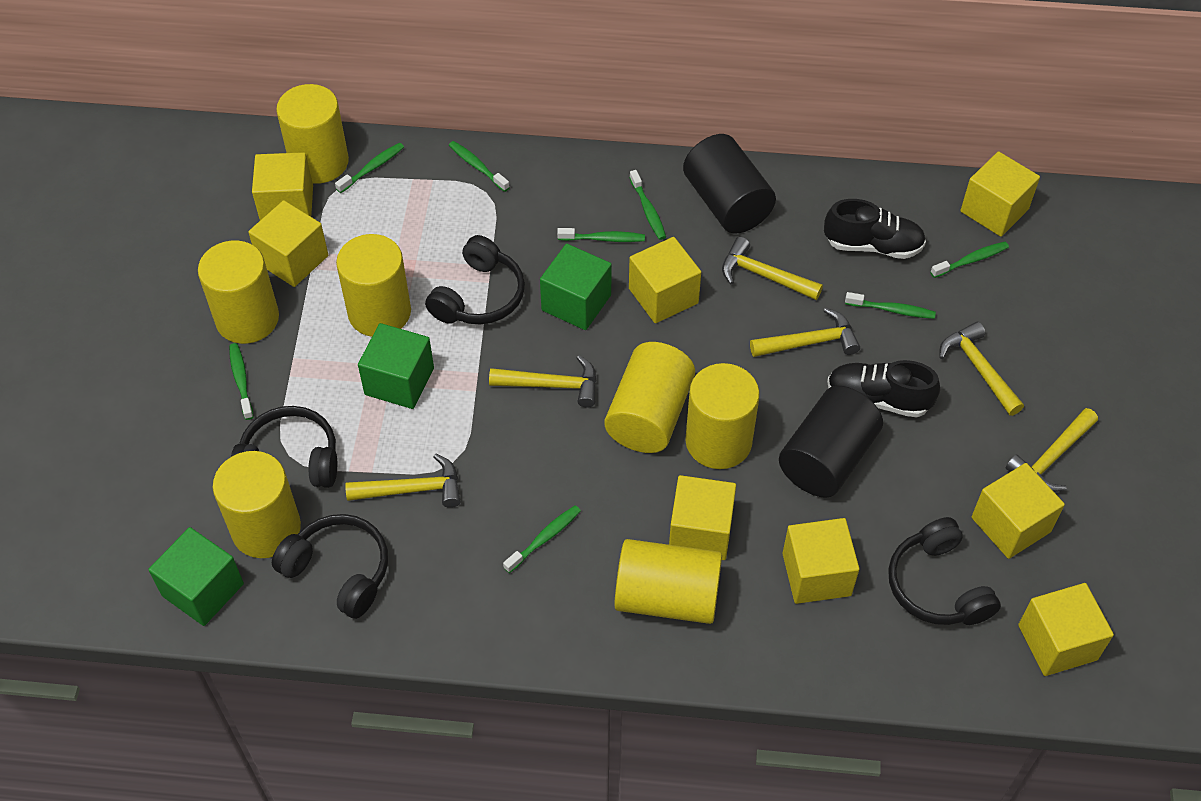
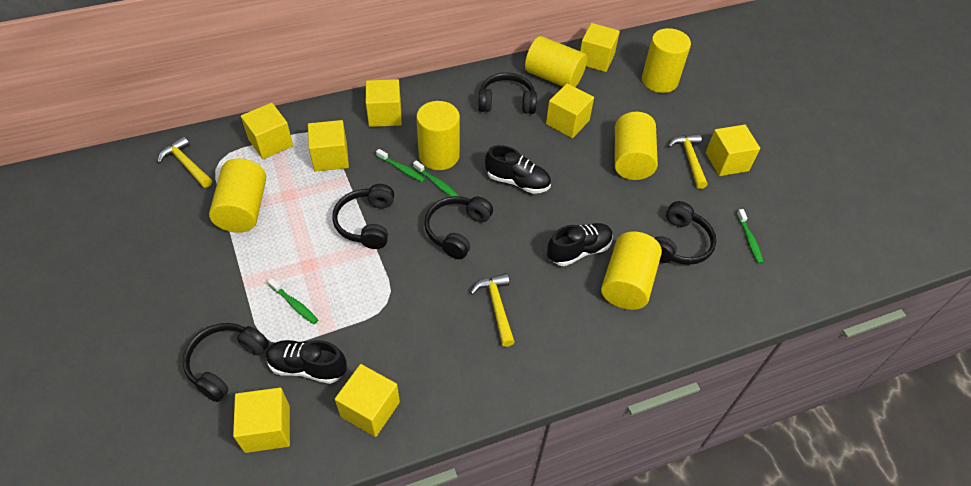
black cylinder: 2 -> 0
black headphones: 4 -> 5
black shoe: 2 -> 3
green cube: 3 -> 0
green toothbrush: 8 -> 4
yellow cylinder: 7 -> 6
yellow hammer: 6 -> 3

